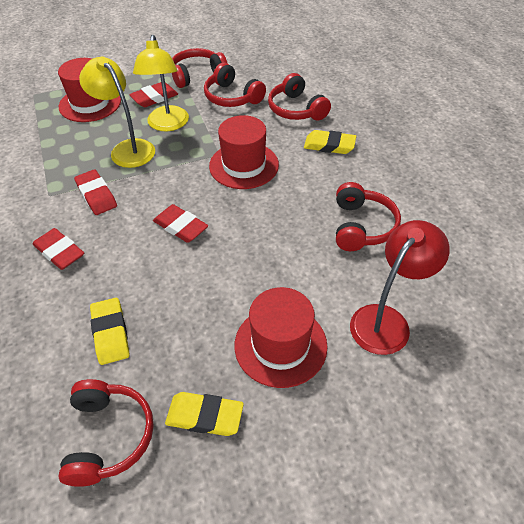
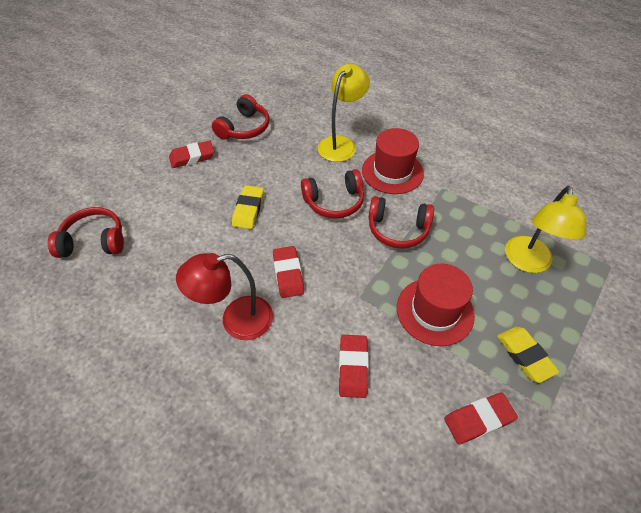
red hat: 3 -> 2
red headphones: 5 -> 4
yellow eraser: 3 -> 2

